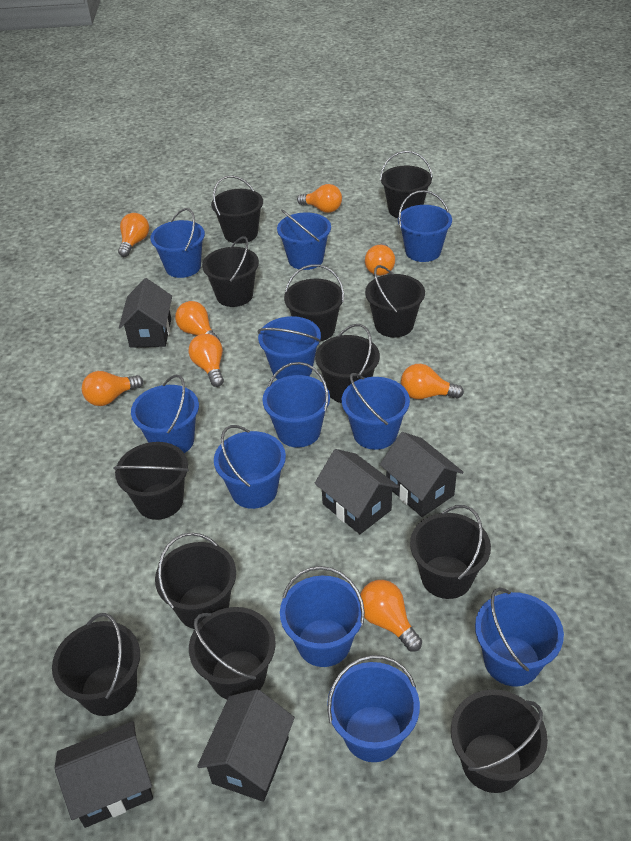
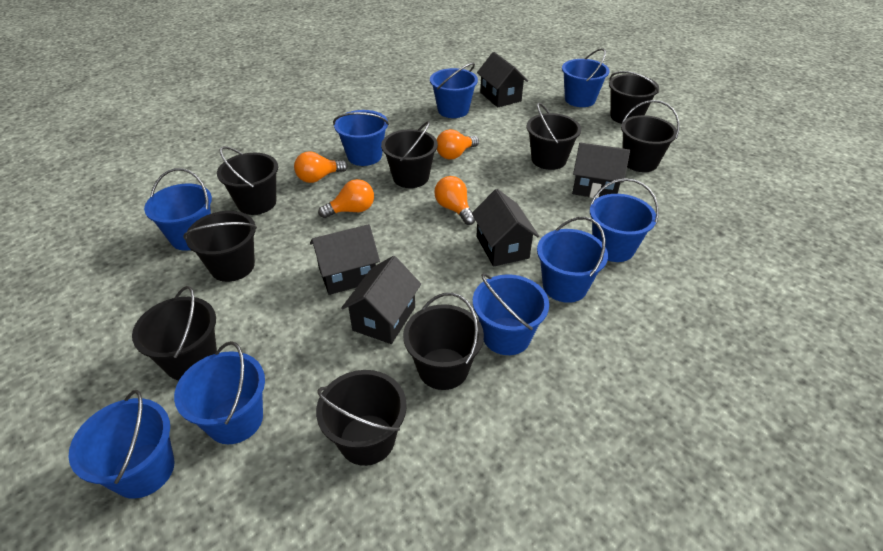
black bucket: 12 -> 9
blue bucket: 11 -> 9
orange light bulb: 8 -> 4

